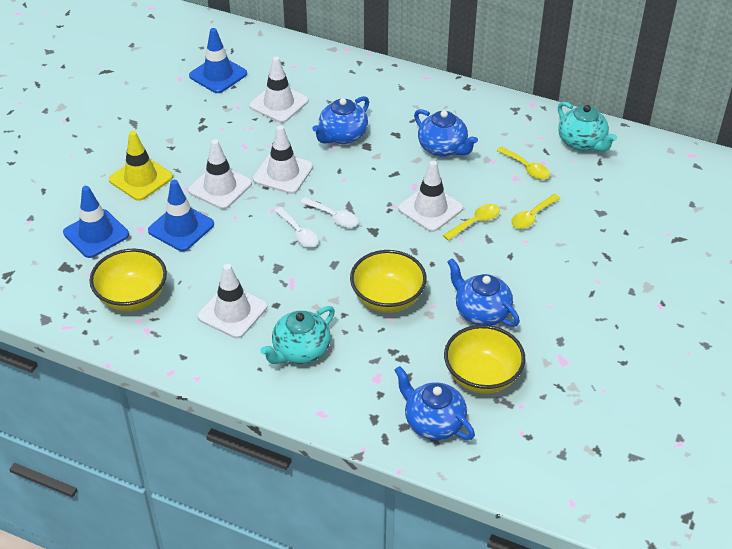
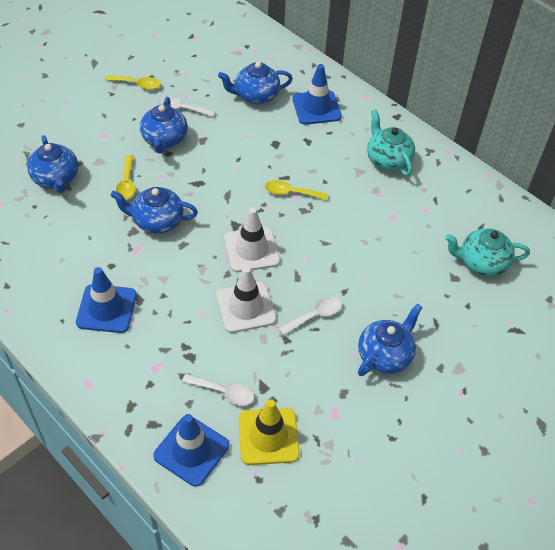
blue teapot: 4 -> 5
white spoon: 2 -> 3
white traffic cone: 5 -> 2
yellow bowl: 3 -> 0

